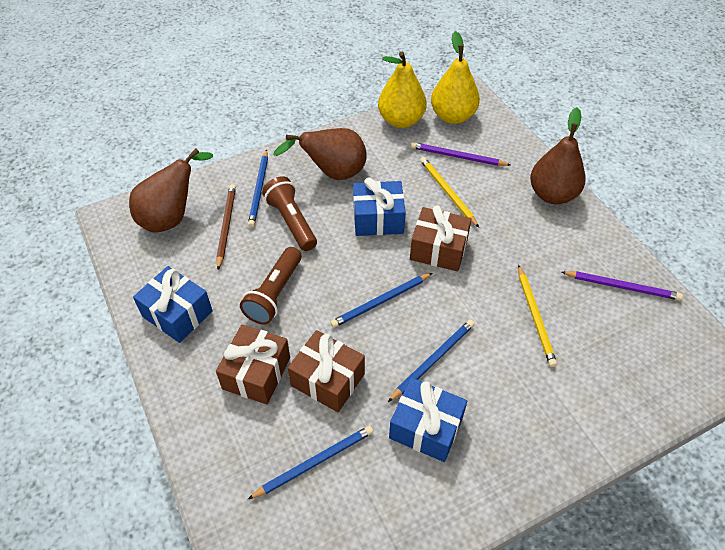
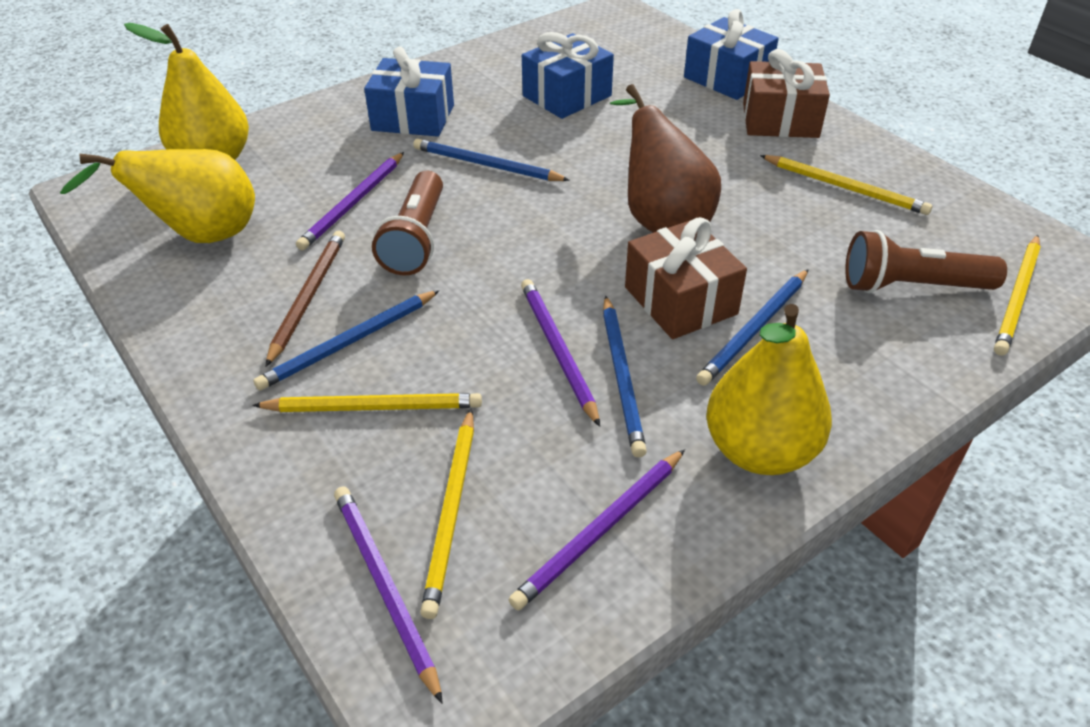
brown gift: 3 -> 2
brown pear: 3 -> 1
purple pencil: 2 -> 4
yellow pear: 2 -> 3
yellow pencil: 2 -> 4

